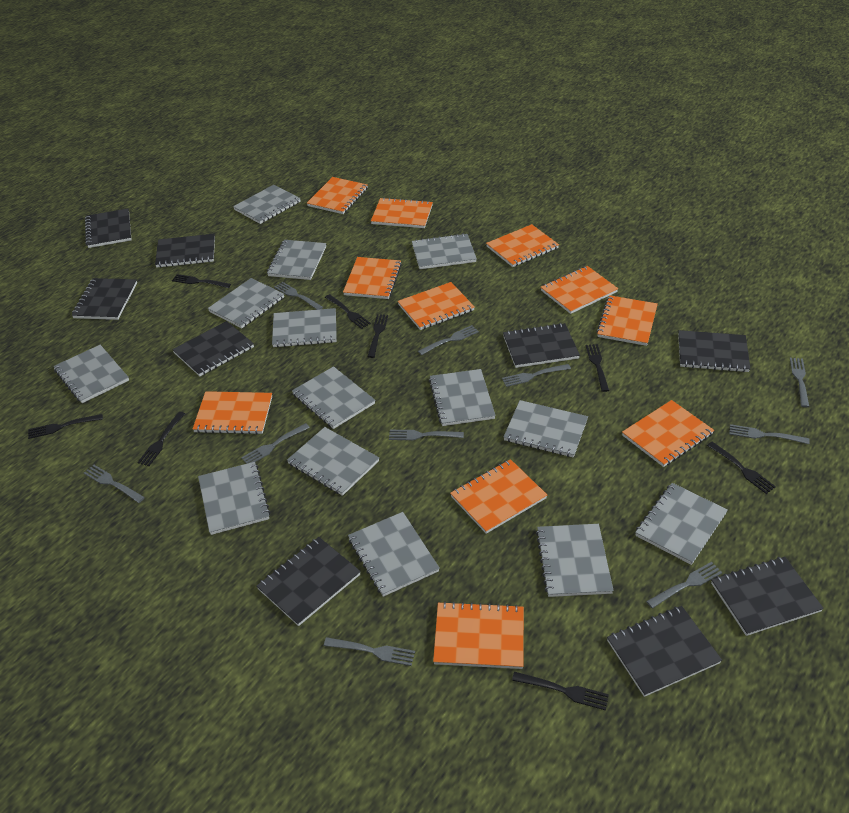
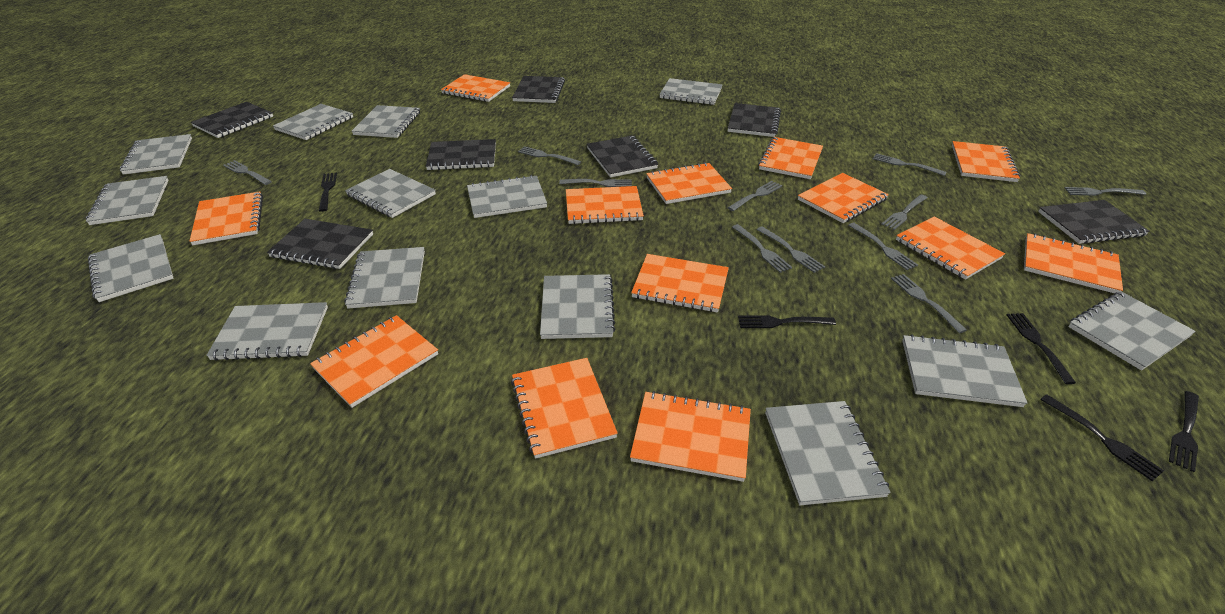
black fork: 8 -> 5
black notebook: 9 -> 7
grey fork: 10 -> 11
orange notebook: 11 -> 13

